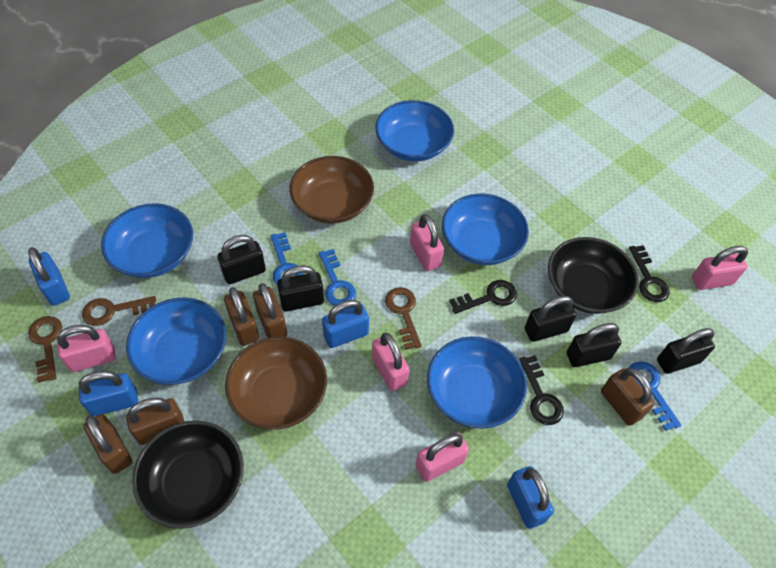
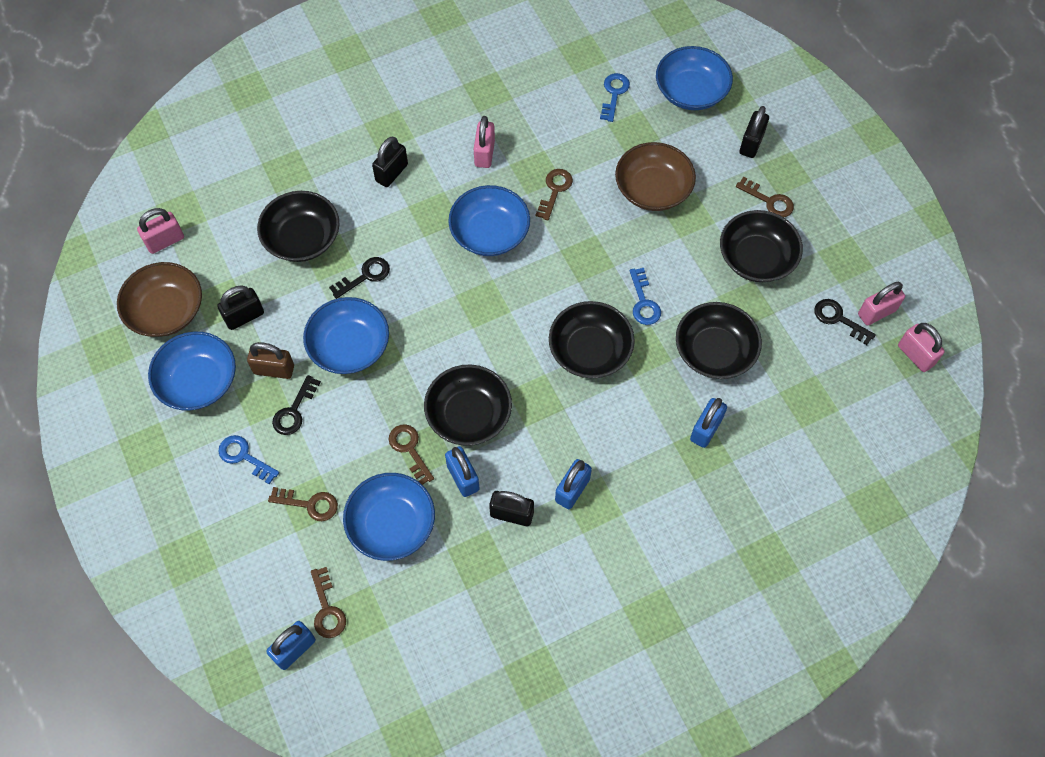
black bowl: 2 -> 5
black padlock: 5 -> 4
brown key: 3 -> 5
brown padlock: 5 -> 1
pink padlock: 5 -> 4

